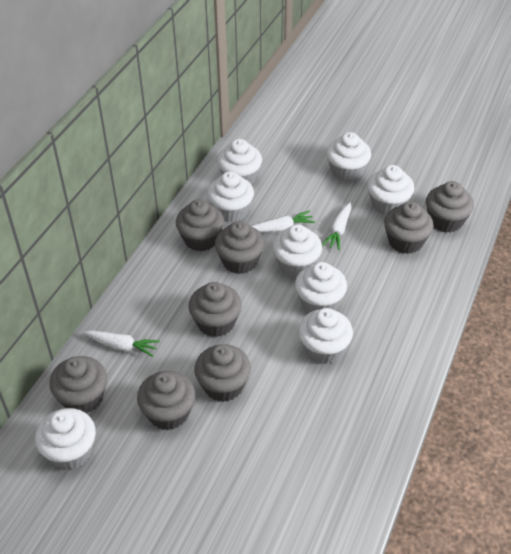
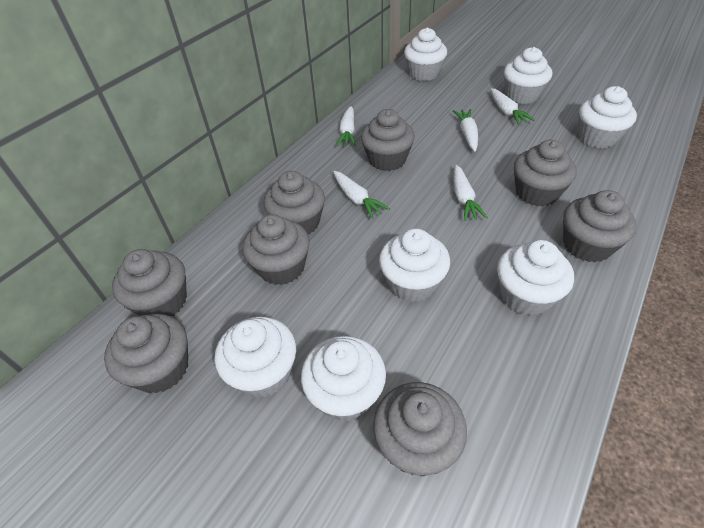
white carrot: 3 -> 5
white cupcake: 8 -> 7

